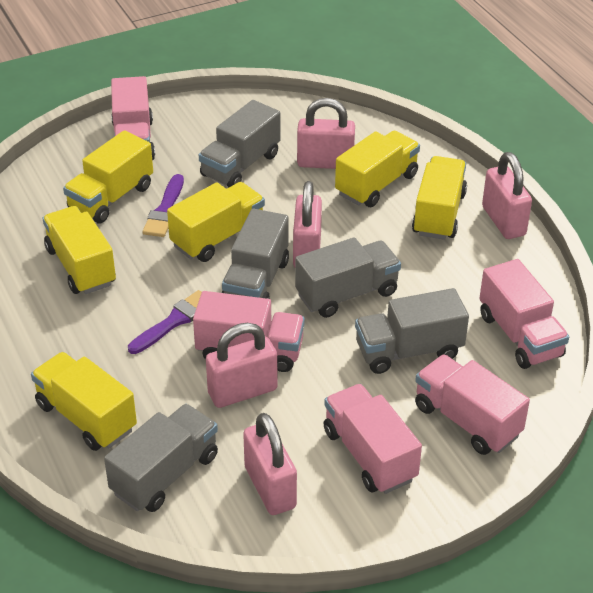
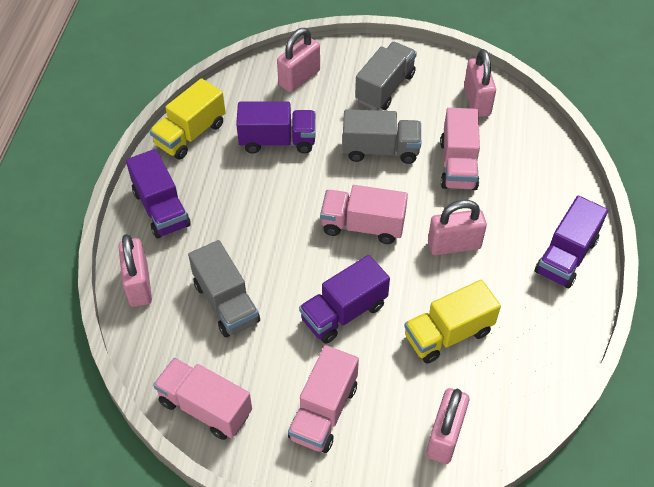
grey truck: 5 -> 3
pink truck: 5 -> 4
purple brush: 2 -> 0
purple truck: 0 -> 4
yellow truck: 6 -> 2

